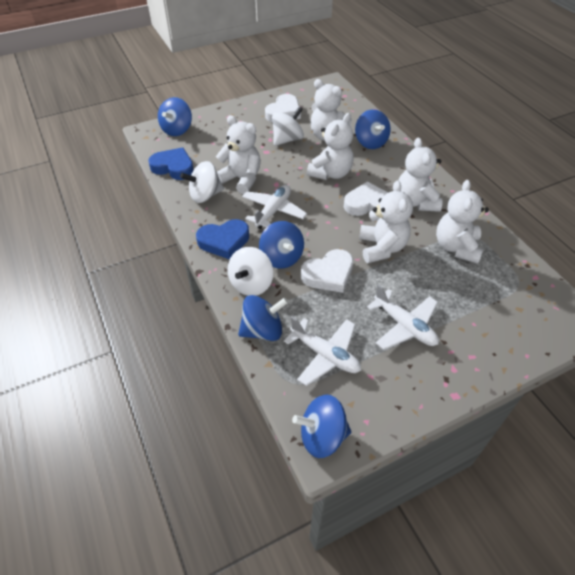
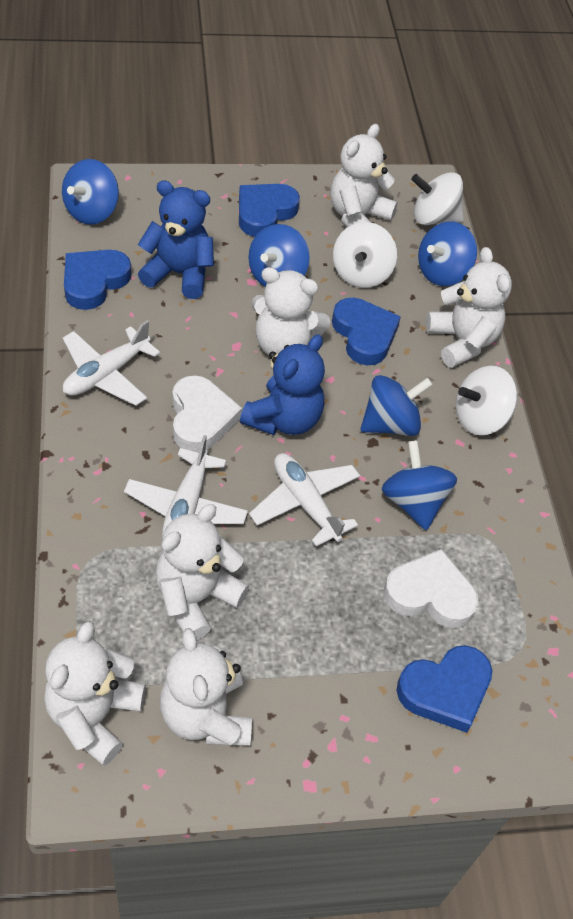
blue heart: 2 -> 4
blue teddy bear: 0 -> 2
white heart: 3 -> 2

